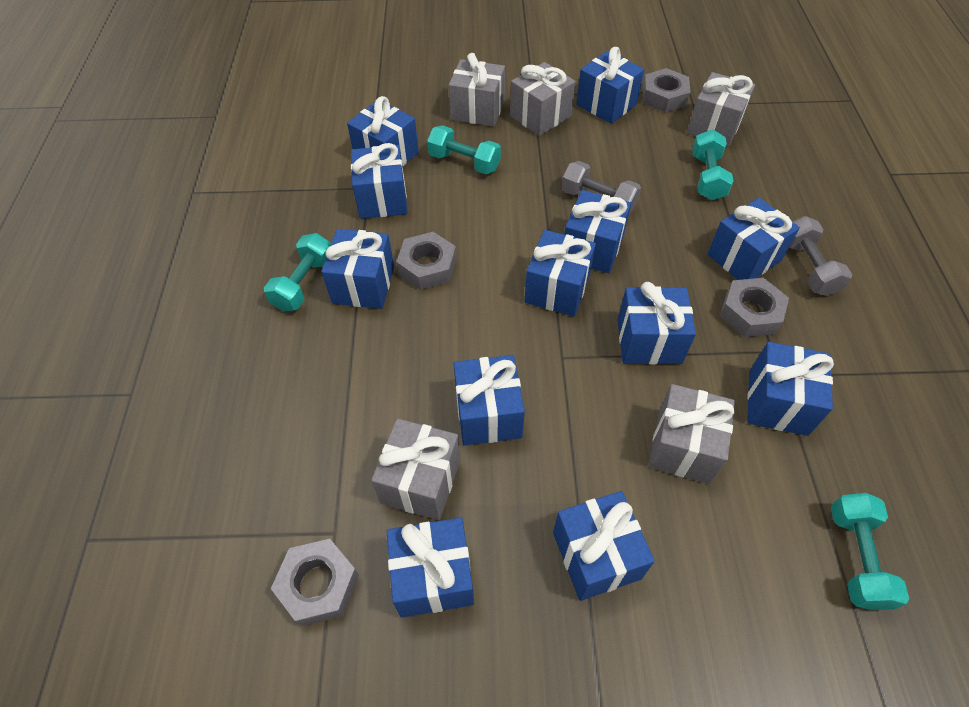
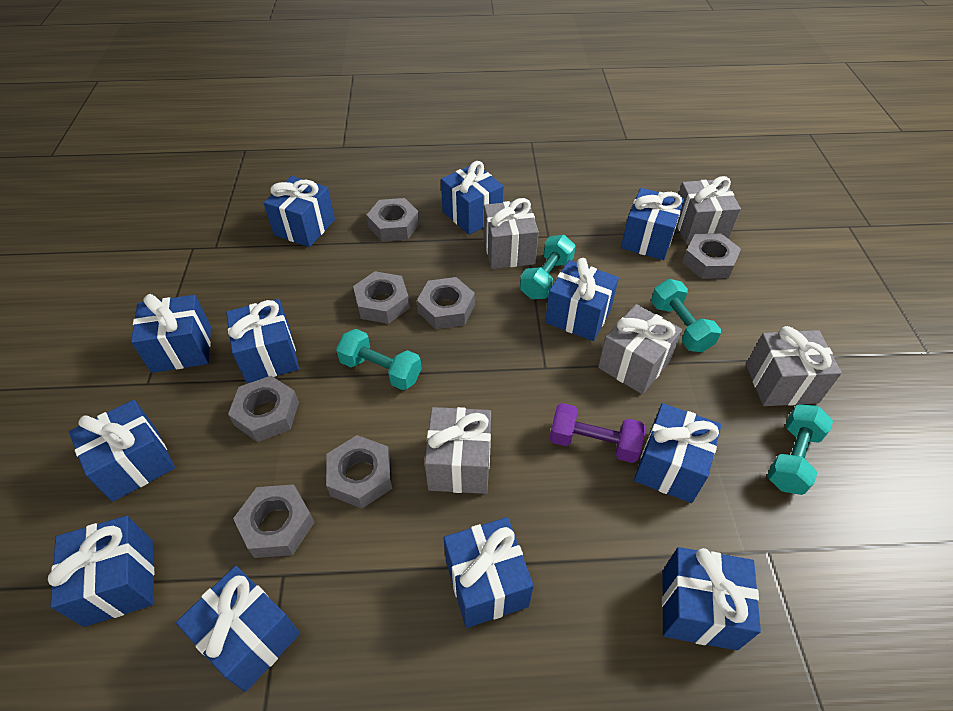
grey dumbbell: 2 -> 0
grey nut: 4 -> 7
purple dumbbell: 0 -> 1

